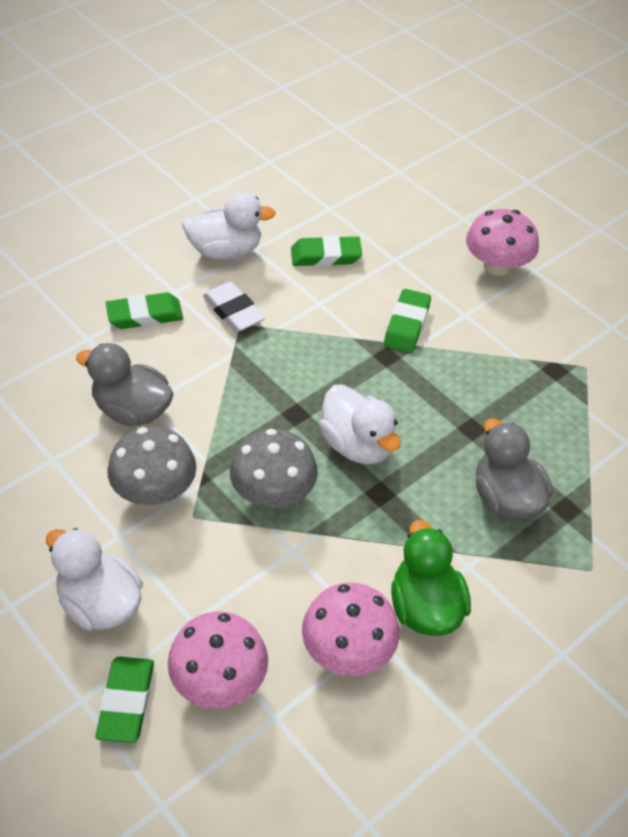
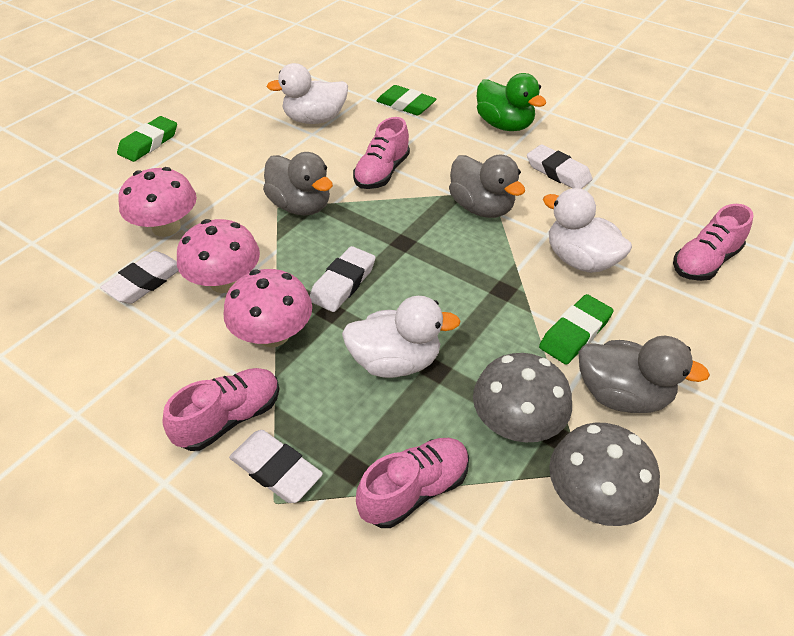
green eraser: 4 -> 3
grey duck: 2 -> 3
pink shoe: 0 -> 4
white eraser: 1 -> 4

